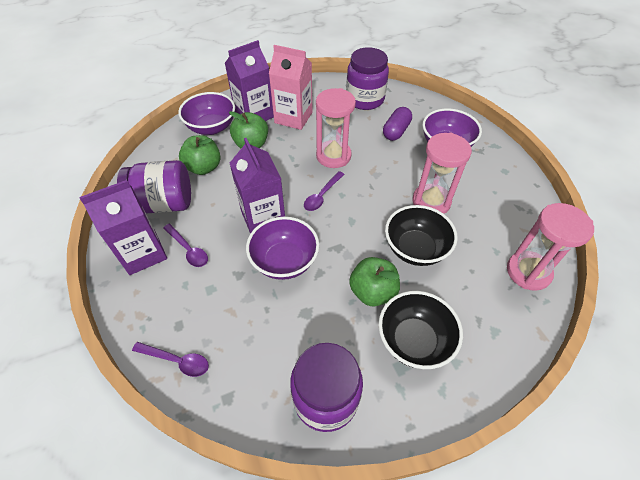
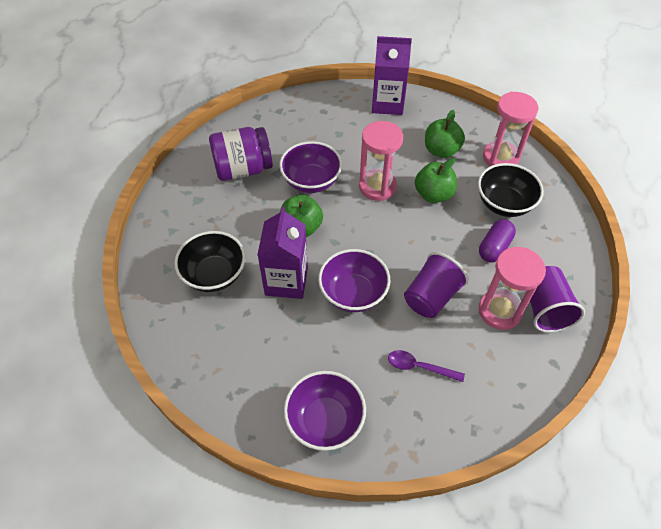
pink carton: 1 -> 0
purple carton: 3 -> 2
purple cup: 0 -> 2
purple jar: 3 -> 1
purple spoon: 3 -> 1

